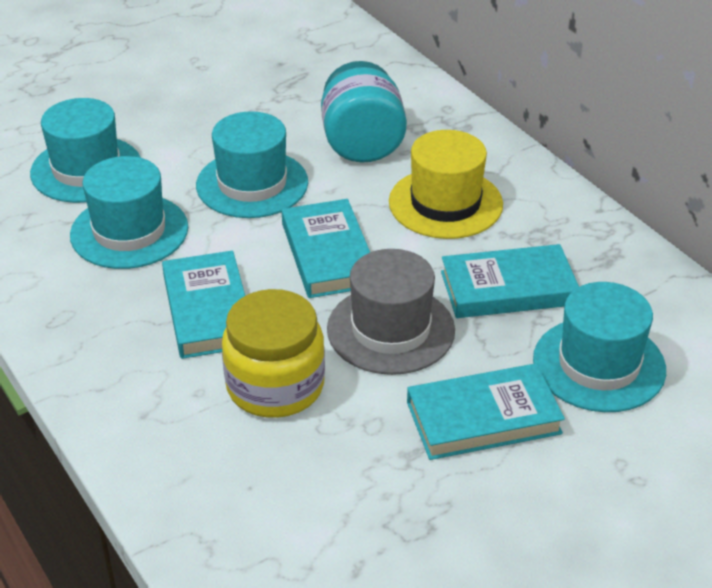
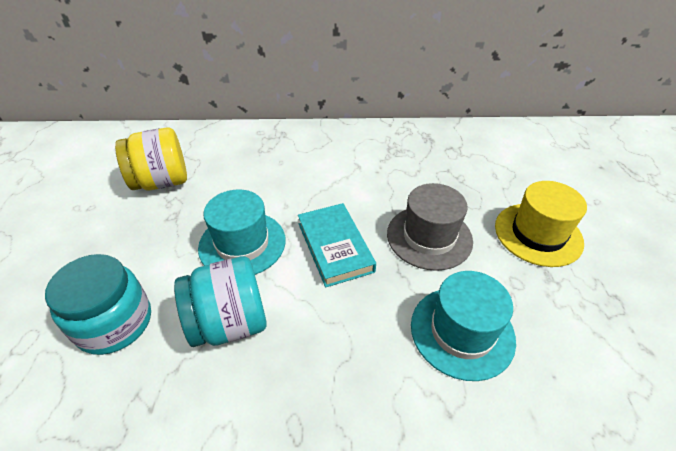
turquoise book: 4 -> 1
turquoise hat: 4 -> 2
turquoise jar: 1 -> 2

